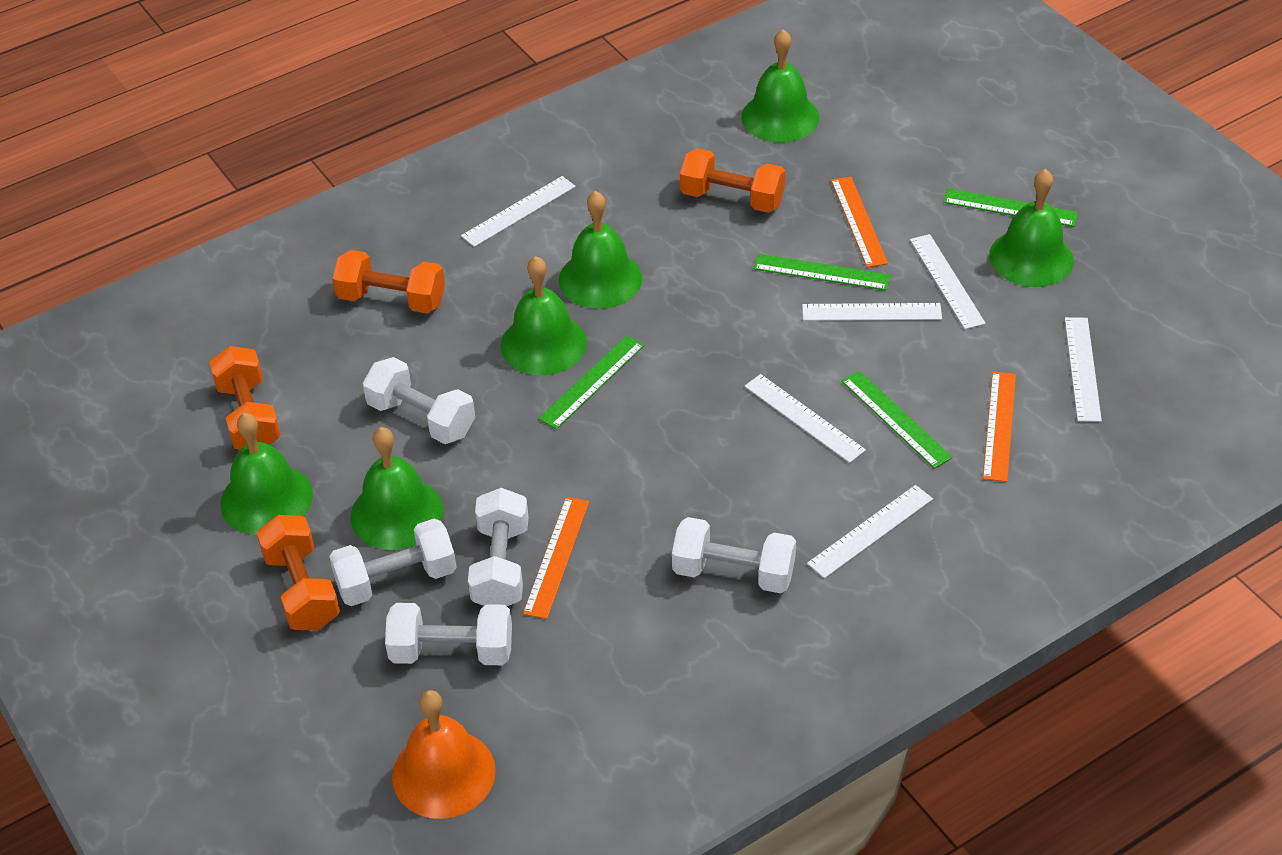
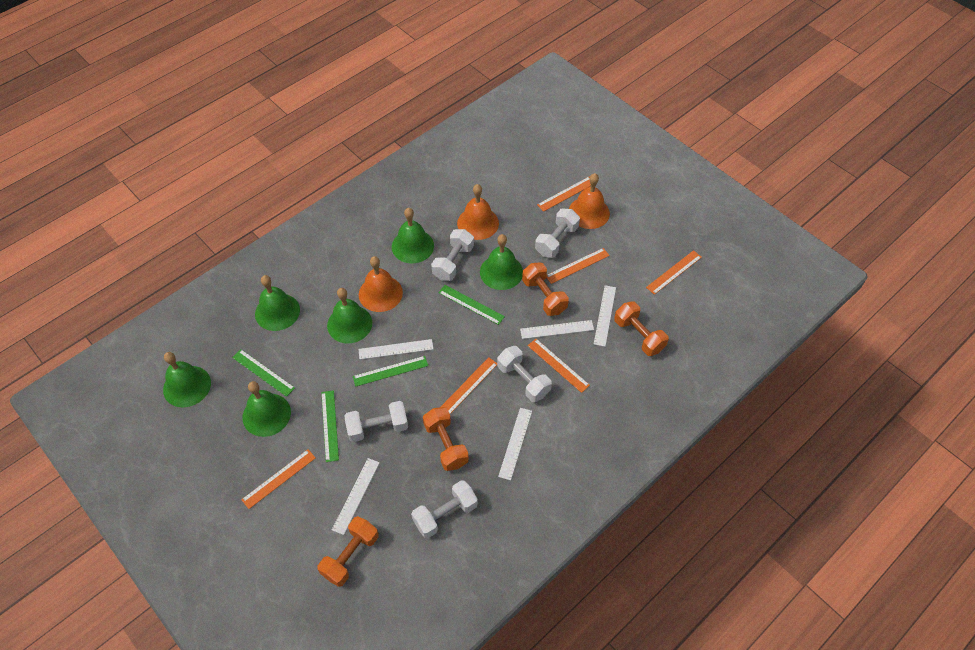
orange bell: 1 -> 3
orange ruler: 3 -> 6
white ruler: 6 -> 5

